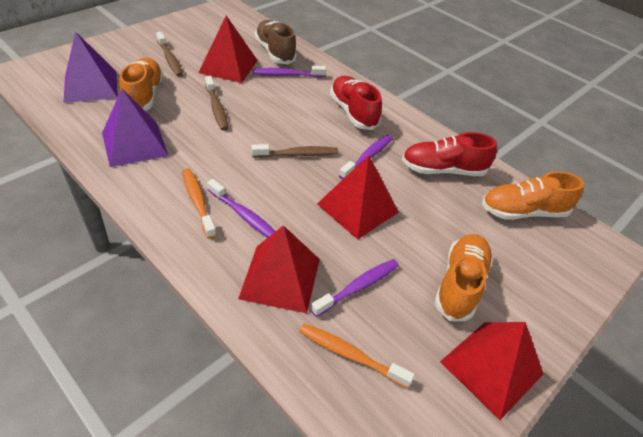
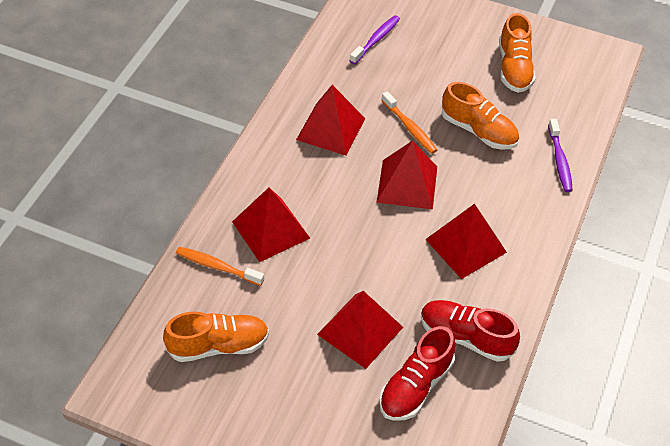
brown shoe: 1 -> 0
brown toothbrush: 3 -> 0
purple pyramid: 2 -> 0
purple toothbrush: 4 -> 2
red pyramid: 4 -> 5

